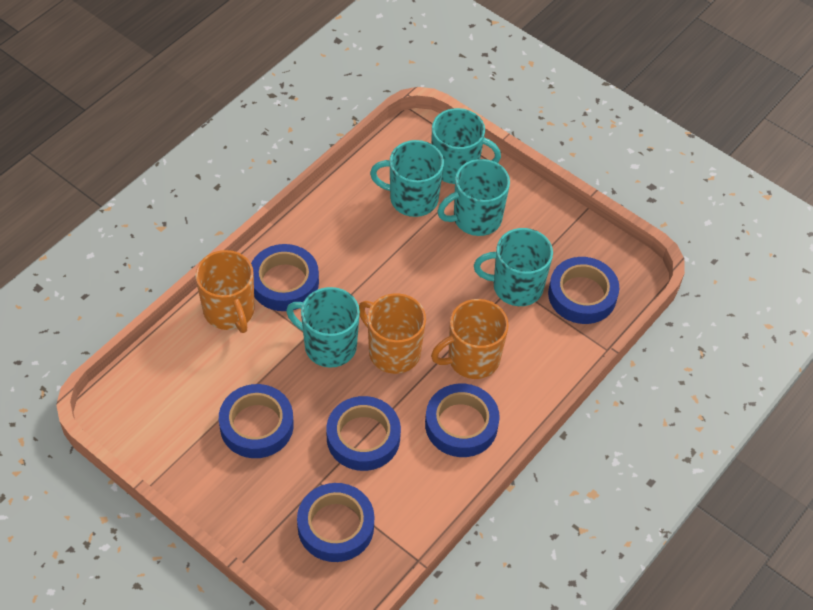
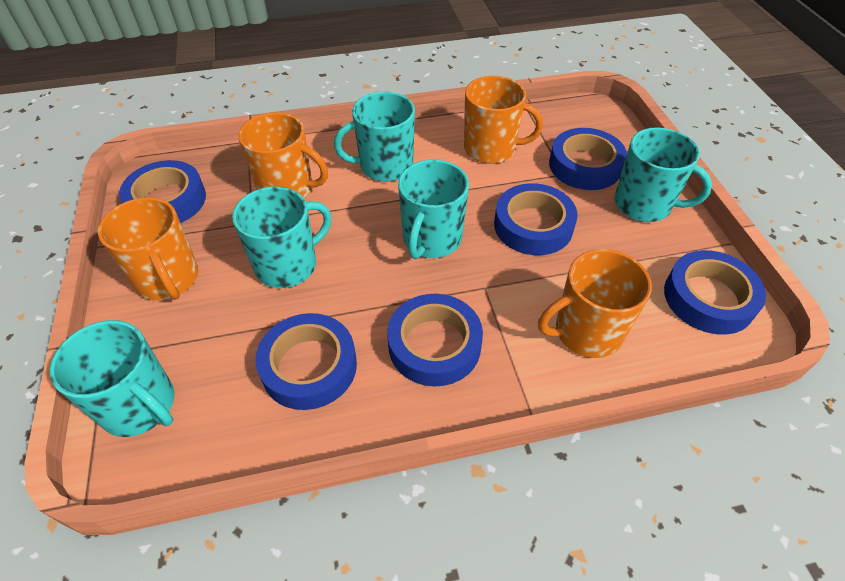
orange mug: 3 -> 4

